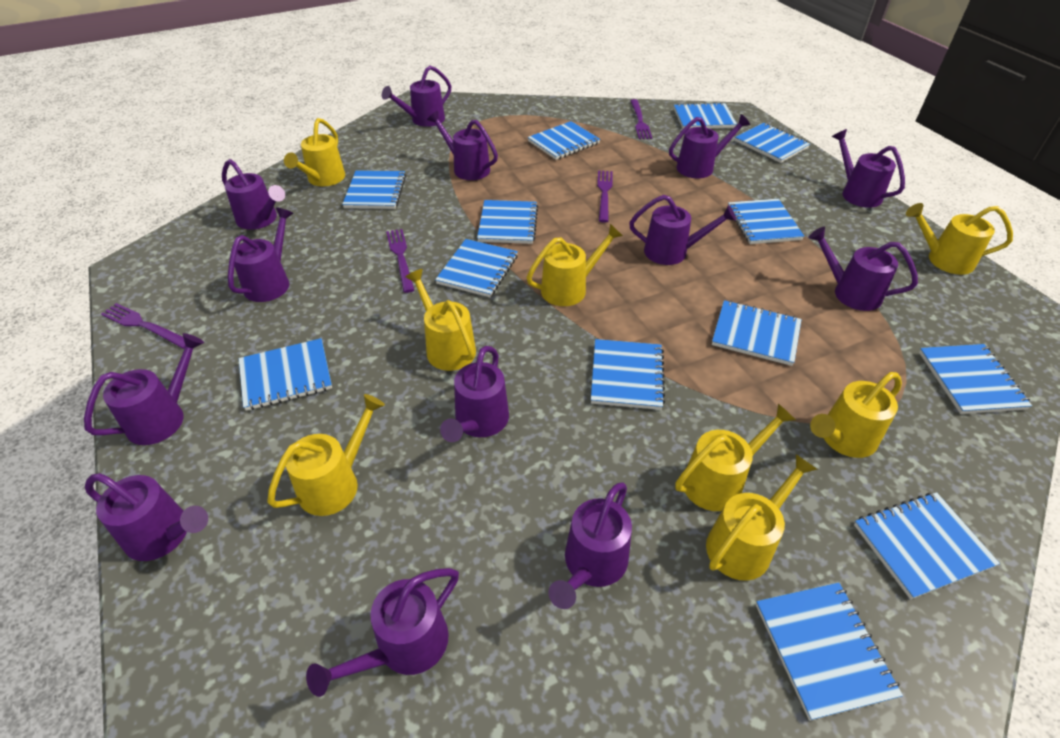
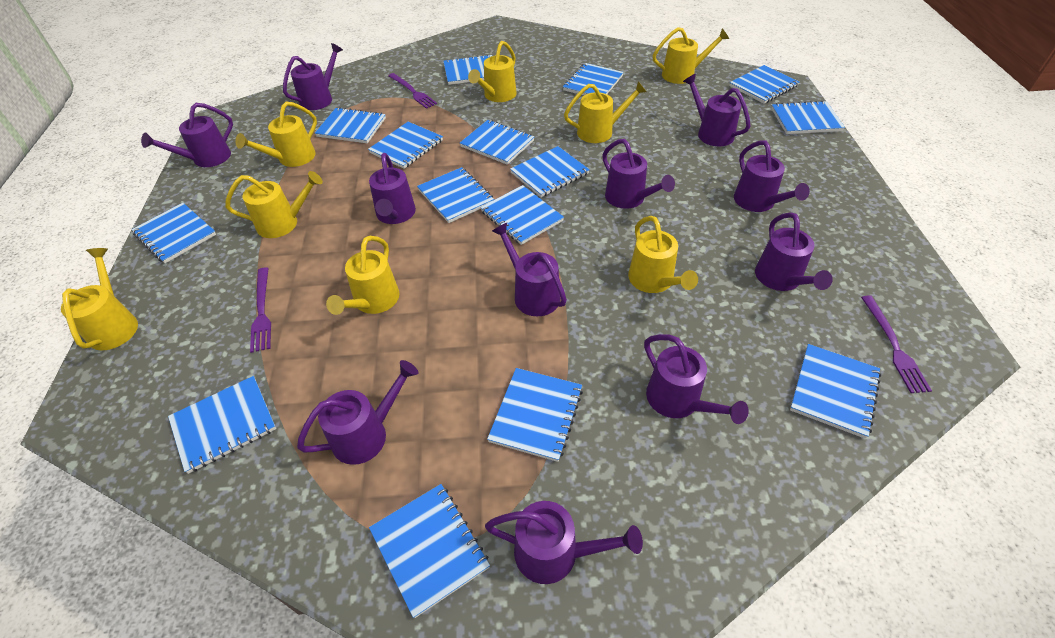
blue notebook: 13 -> 15
purple fork: 4 -> 3
purple watering can: 13 -> 11

